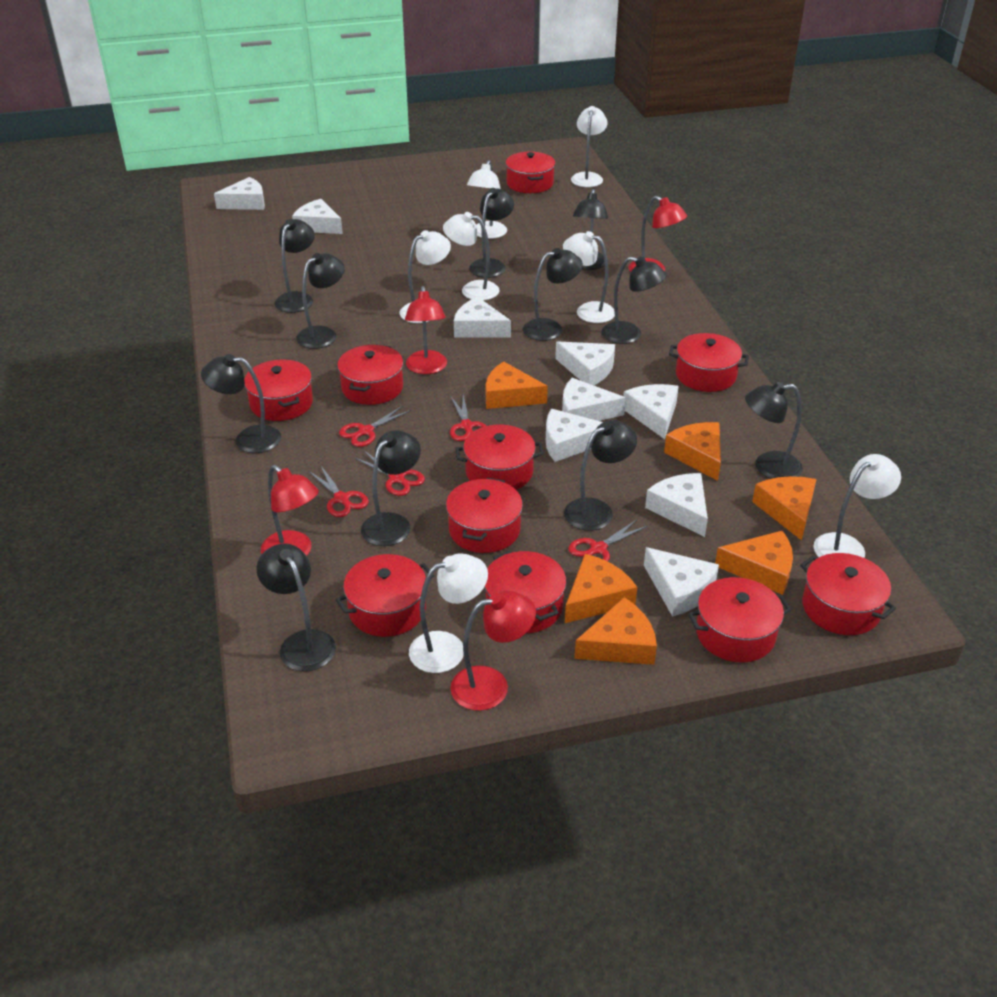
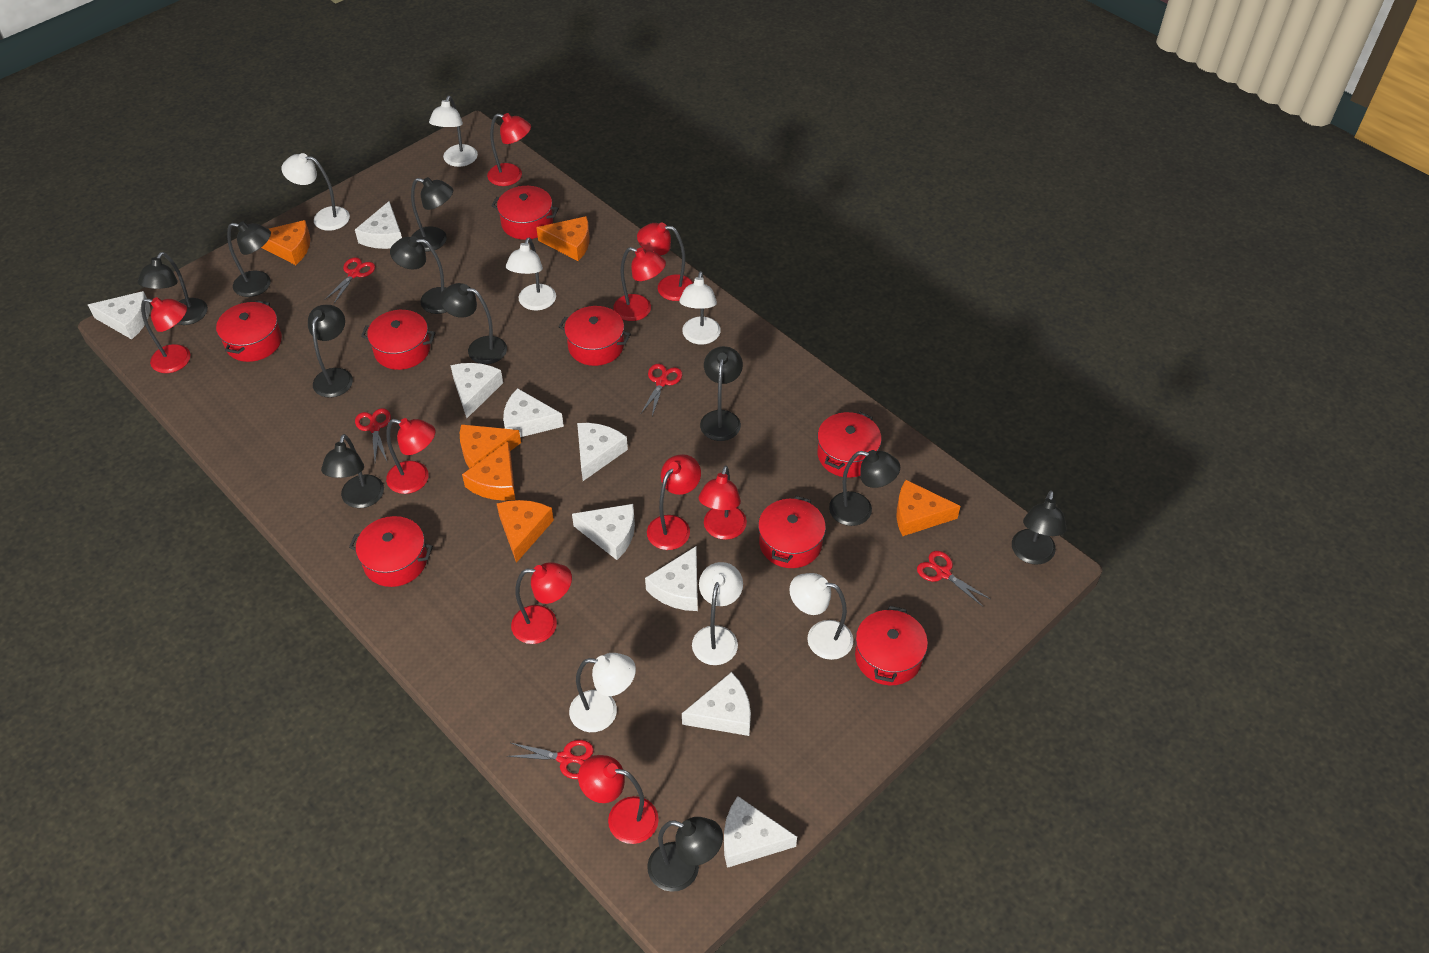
red lamp: 4 -> 9
red pot: 10 -> 8

